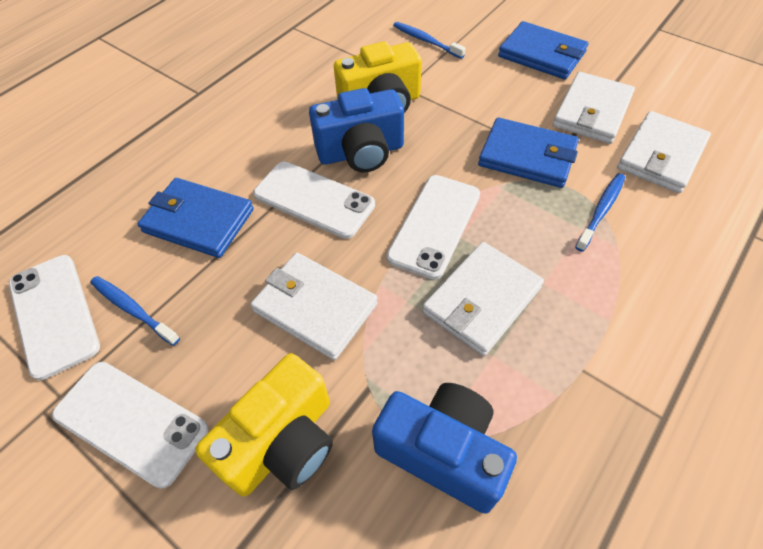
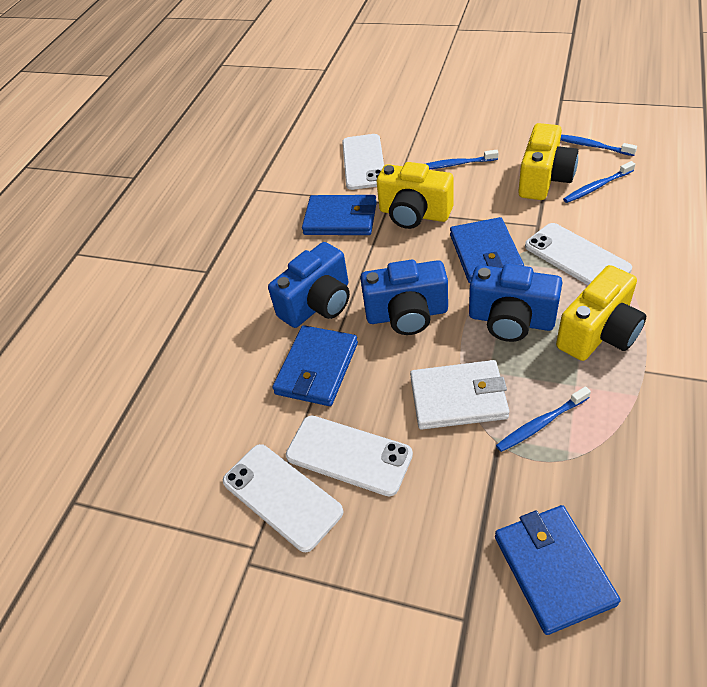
blue camera: 2 -> 3
blue toothbrush: 3 -> 4
blue wallet: 3 -> 4
white wallet: 4 -> 1
yellow camera: 2 -> 3

